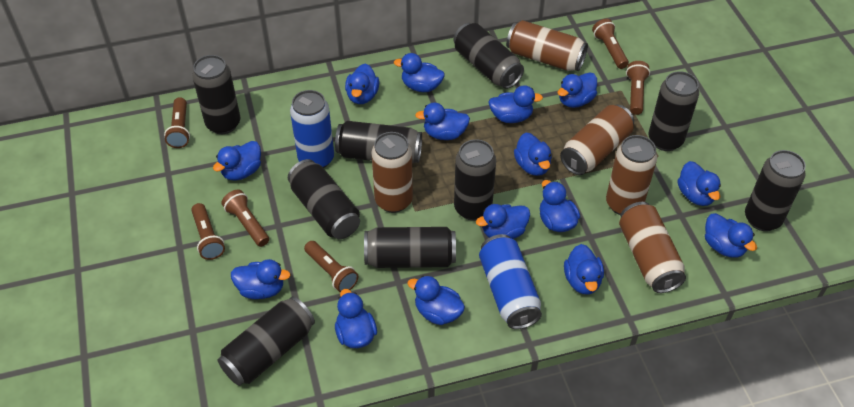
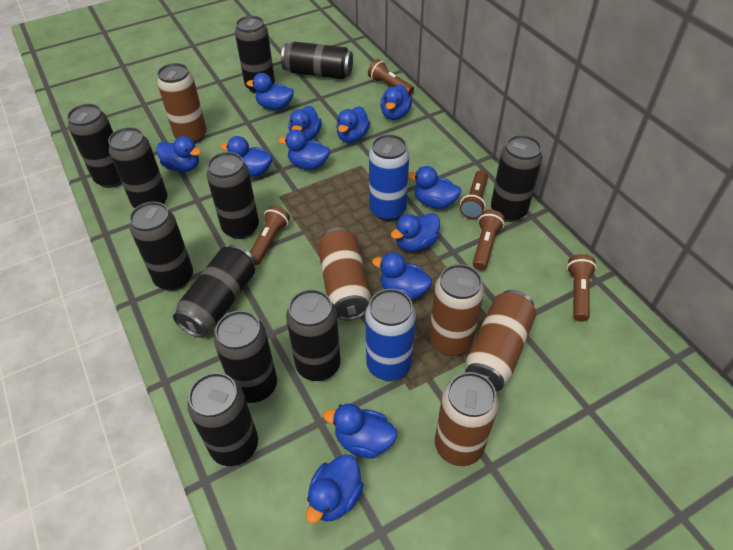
black can: 9 -> 11
blue duck: 15 -> 12
brown flashlight: 6 -> 5

